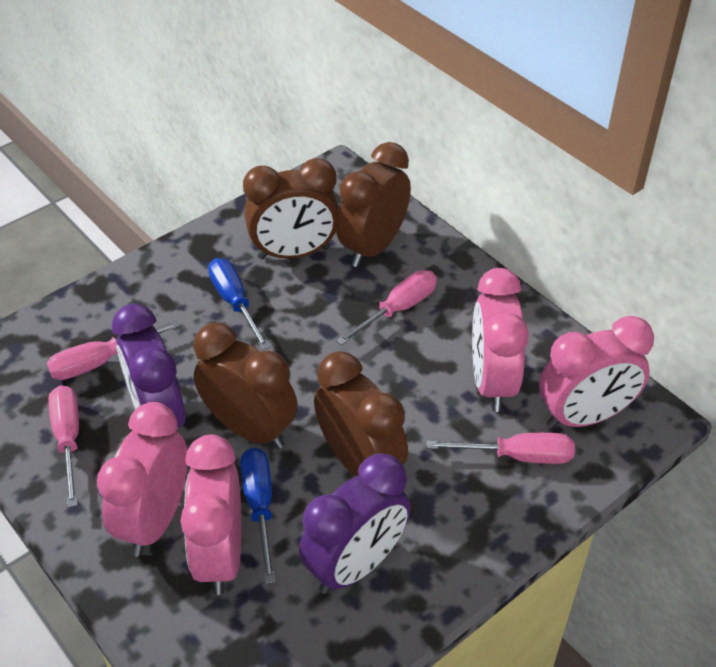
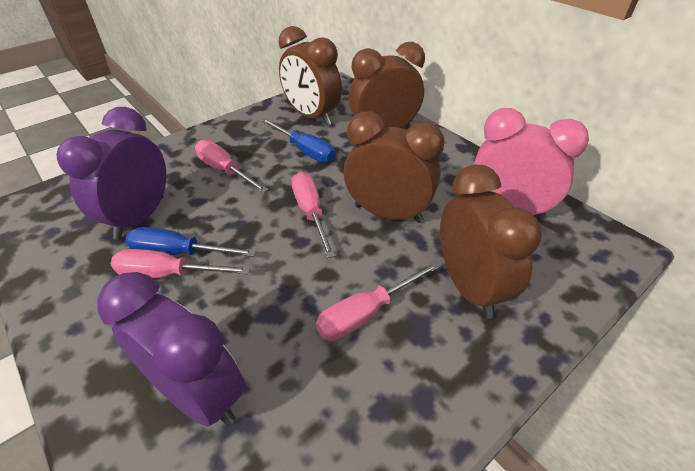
pink clock: 4 -> 1

